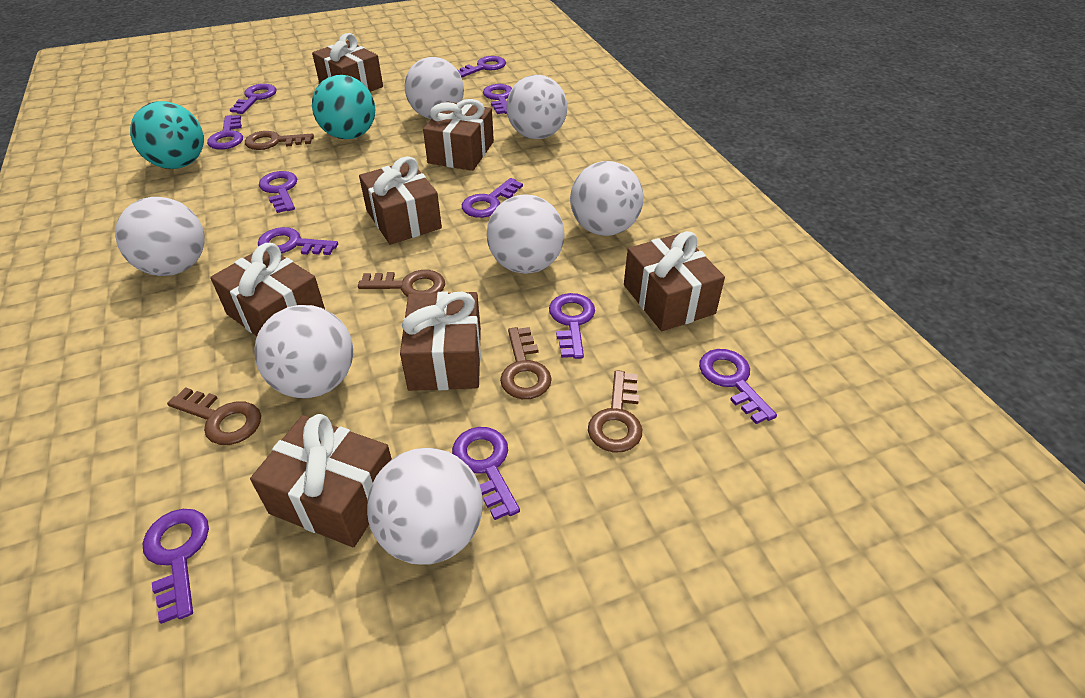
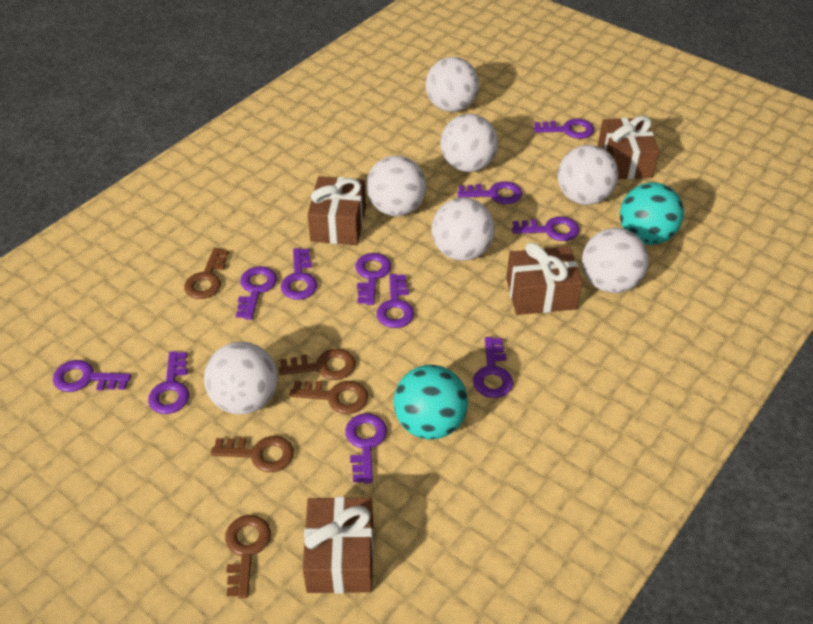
brown gift: 7 -> 4

